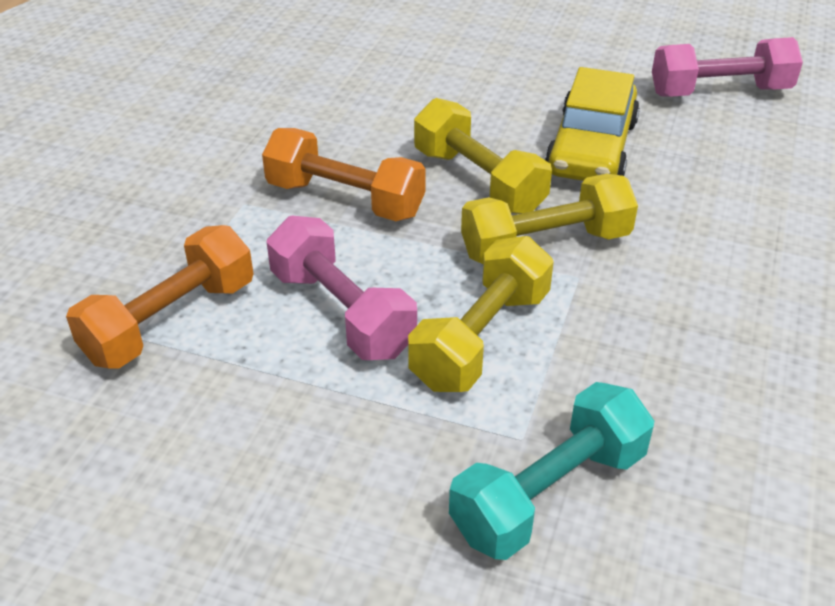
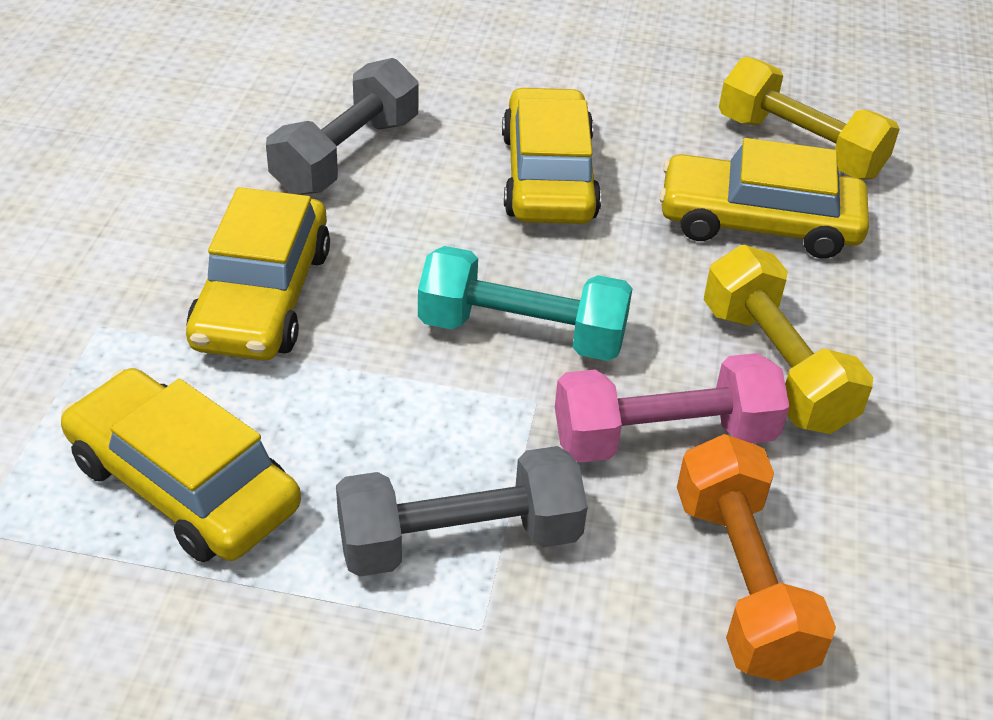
grey dumbbell: 0 -> 2
orange dumbbell: 2 -> 1
pink dumbbell: 2 -> 1
yellow car: 1 -> 4
yellow dumbbell: 3 -> 2

